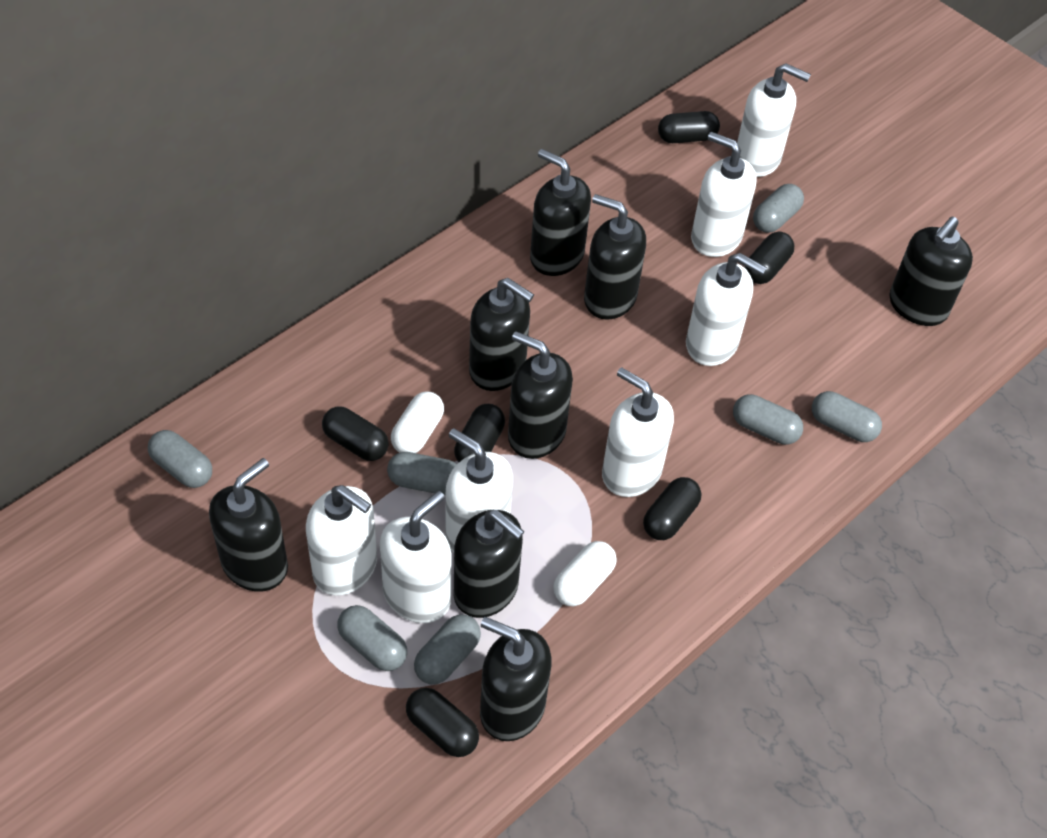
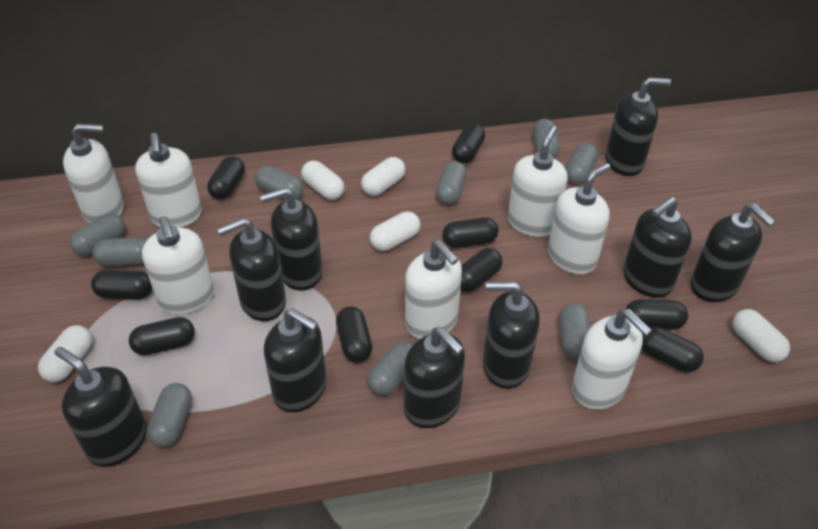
black capsule: 6 -> 9
black soap dispenser: 8 -> 9
grey capsule: 7 -> 9
white capsule: 2 -> 5

